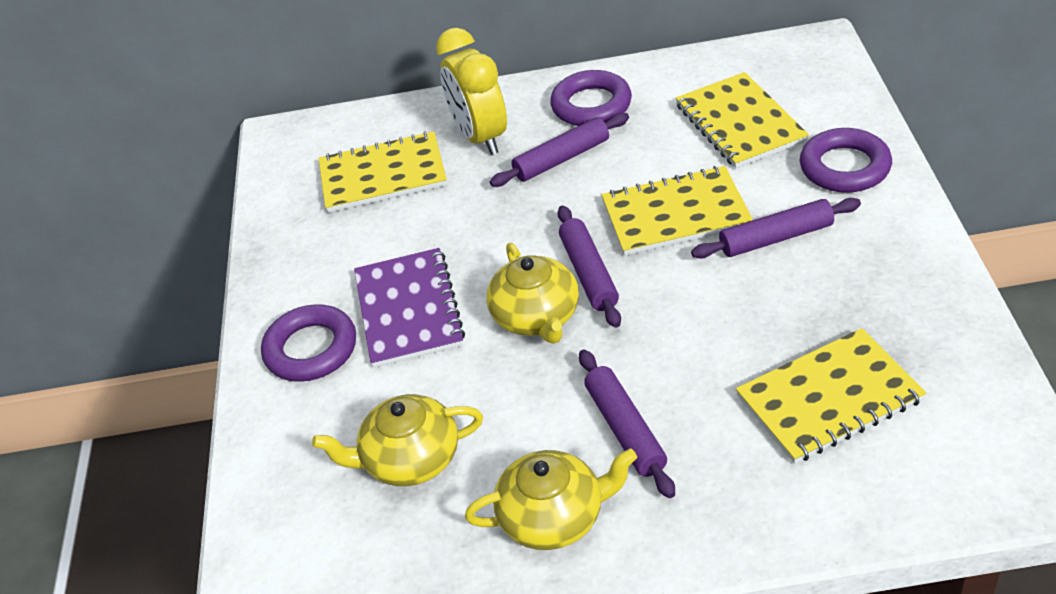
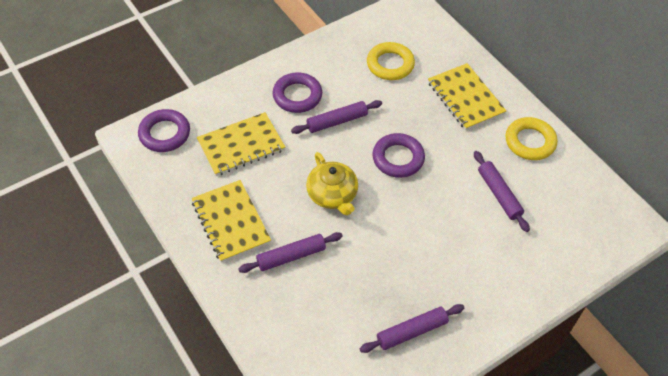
purple notebook: 1 -> 0
yellow clock: 1 -> 0
yellow notebook: 4 -> 3
yellow ring: 0 -> 2
yellow teapot: 3 -> 1

